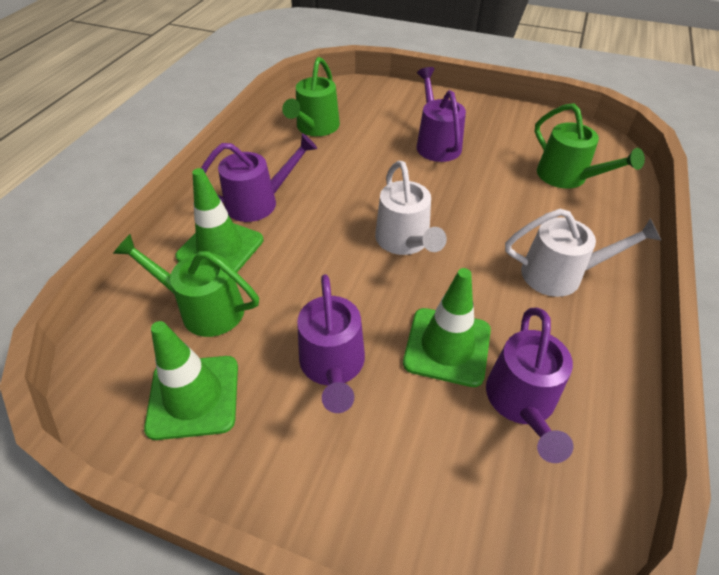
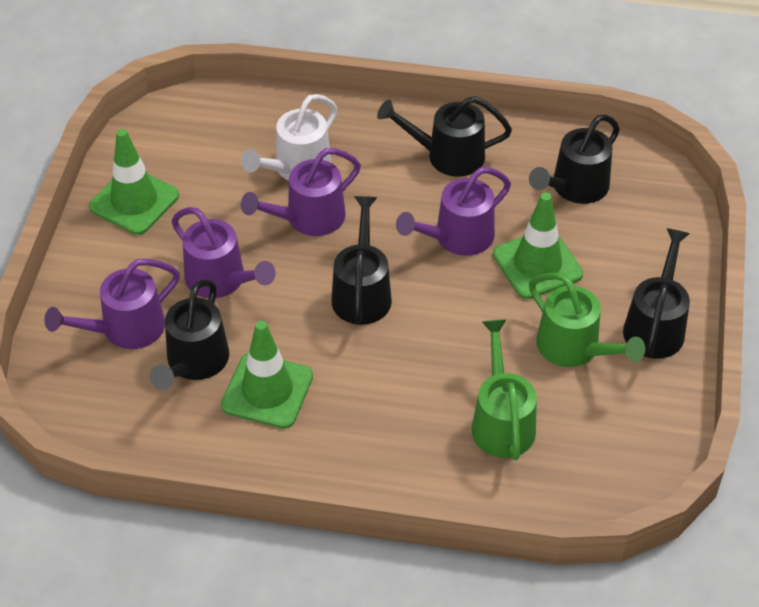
black watering can: 0 -> 5
green watering can: 3 -> 2
white watering can: 2 -> 1

